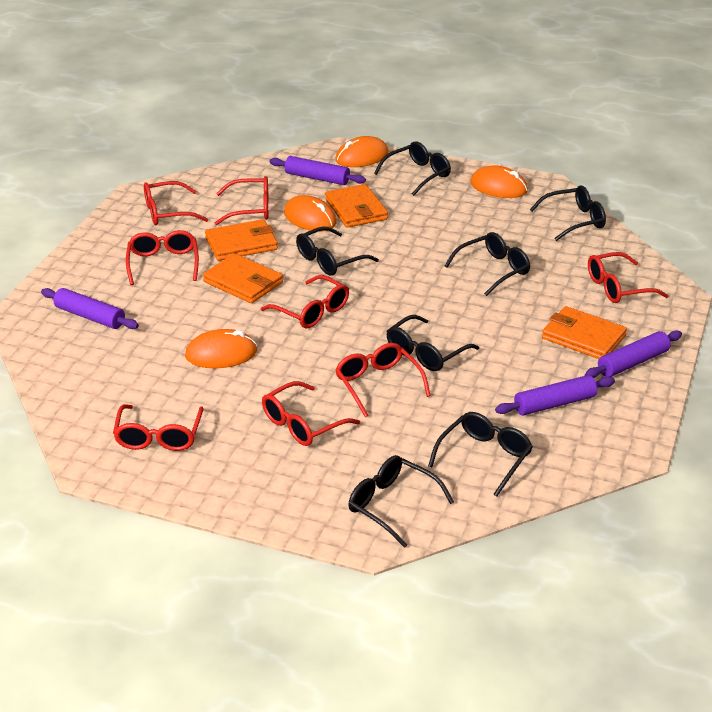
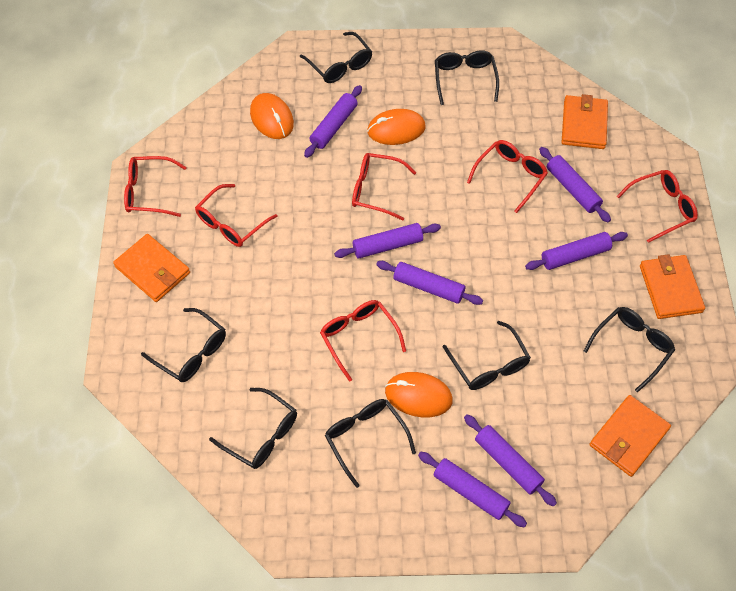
orange mouse: 4 -> 3
purple rolling pin: 4 -> 7
red glasses: 8 -> 6

